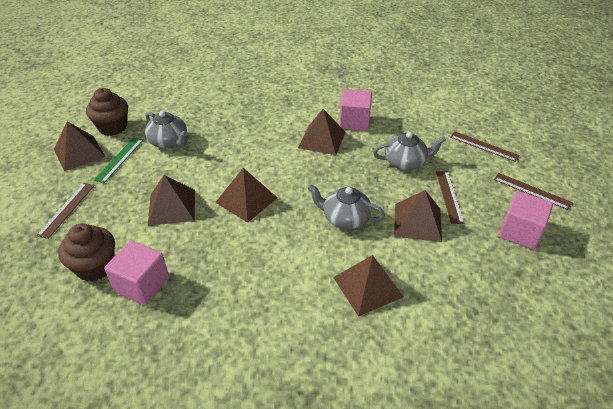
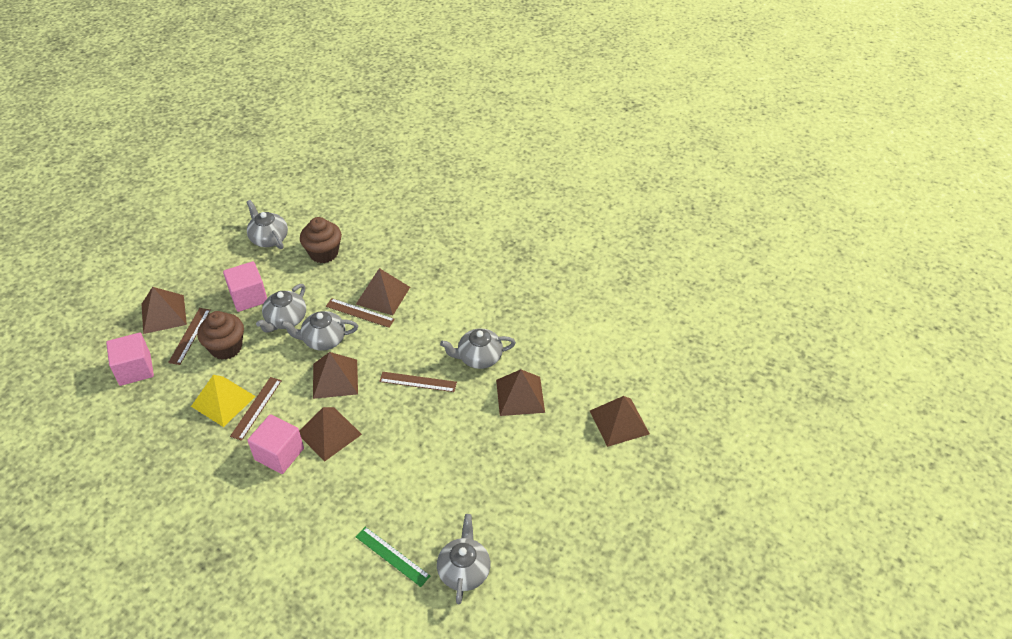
grey teapot: 3 -> 5
yellow pyramid: 0 -> 1

